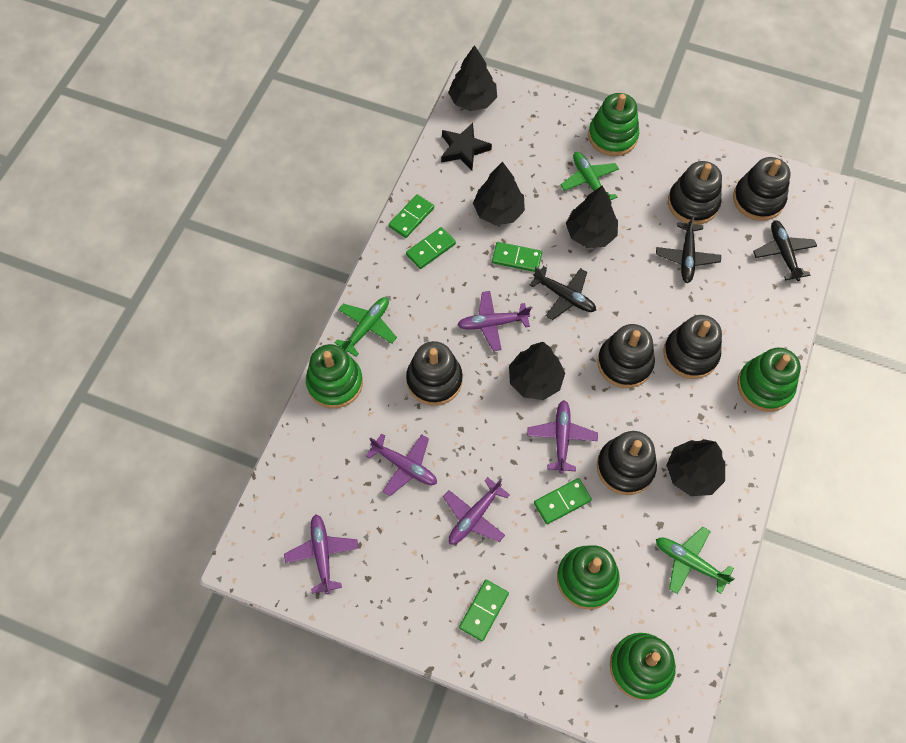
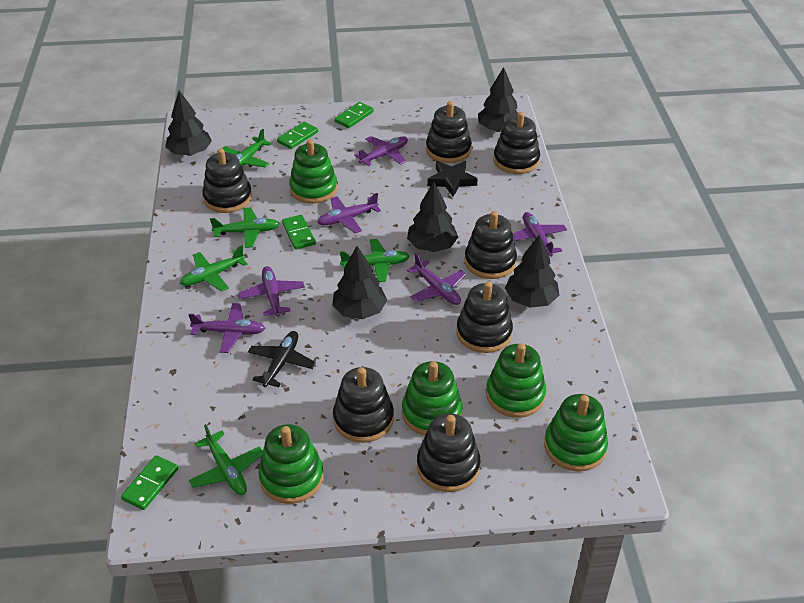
black plane: 3 -> 1
black stacking toy: 6 -> 7
green domino: 5 -> 4
green plane: 3 -> 5
purple plane: 5 -> 6

